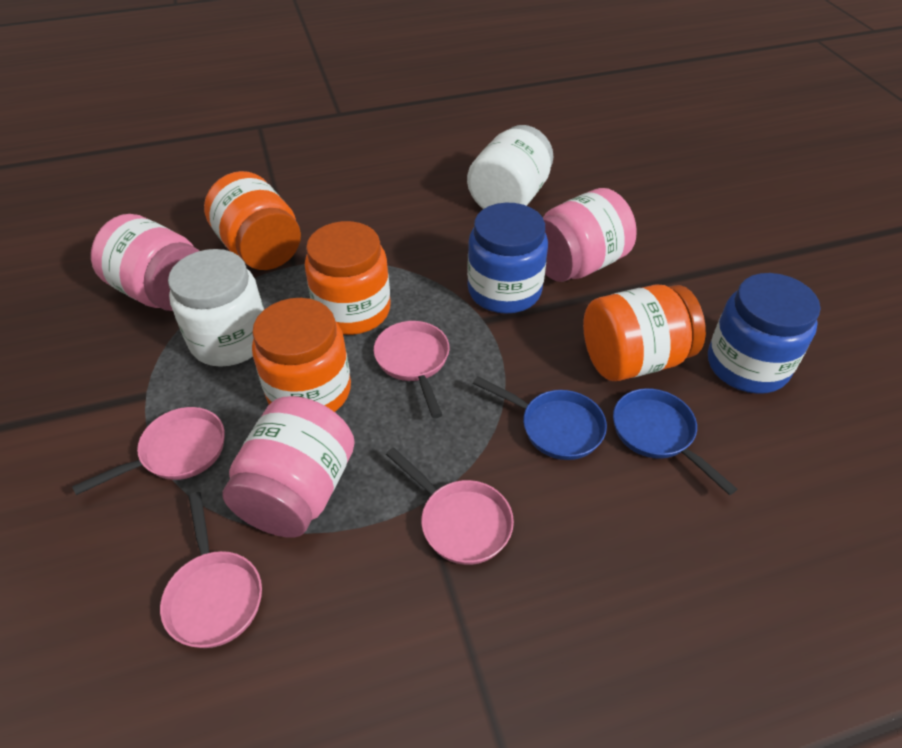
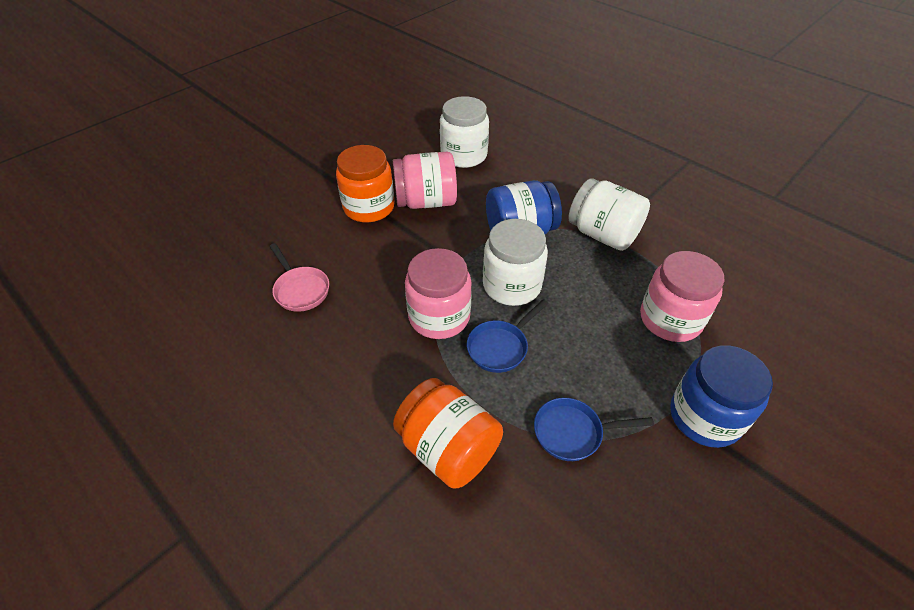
orange jar: 4 -> 2
pink pan: 4 -> 1
white jar: 2 -> 3

